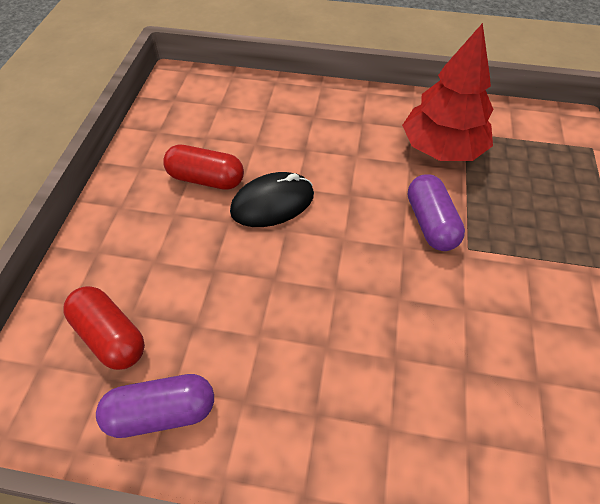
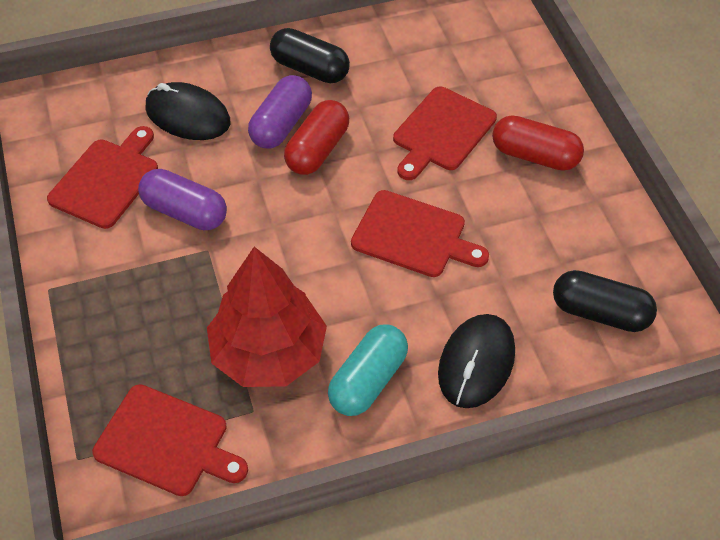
black capsule: 0 -> 2
black mouse: 1 -> 2
red cutting board: 0 -> 4
turquoise capsule: 0 -> 1

